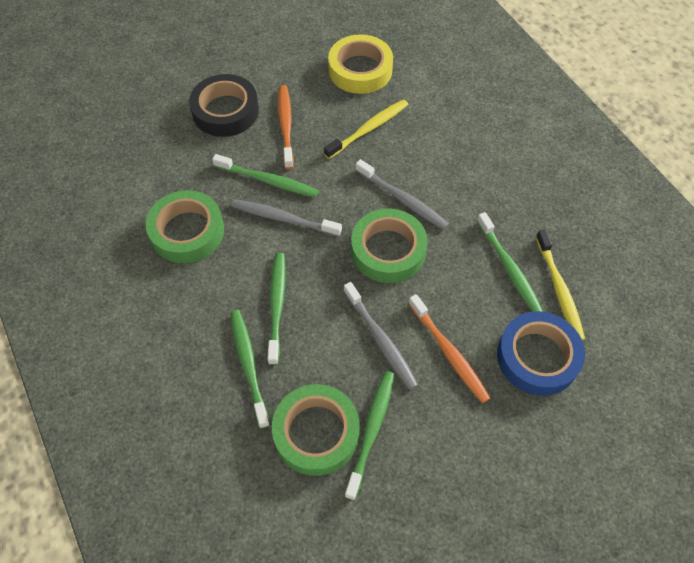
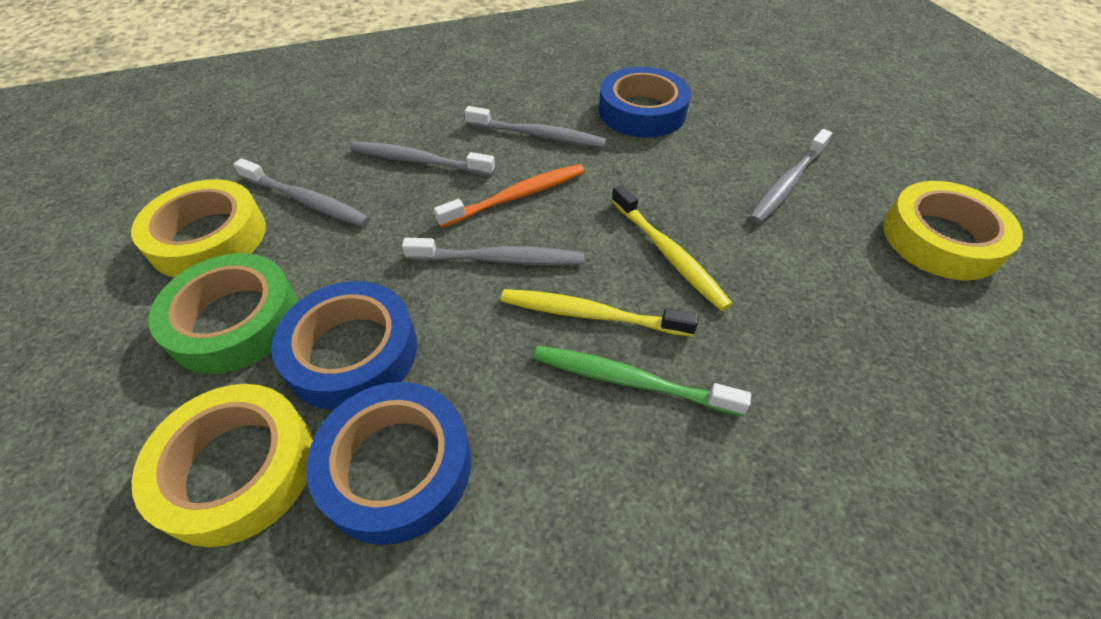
black tape: 1 -> 0
blue tape: 1 -> 3
green tape: 3 -> 1
green toothbrush: 5 -> 1
grey toothbrush: 3 -> 5
orange toothbrush: 2 -> 1
yellow tape: 1 -> 3

